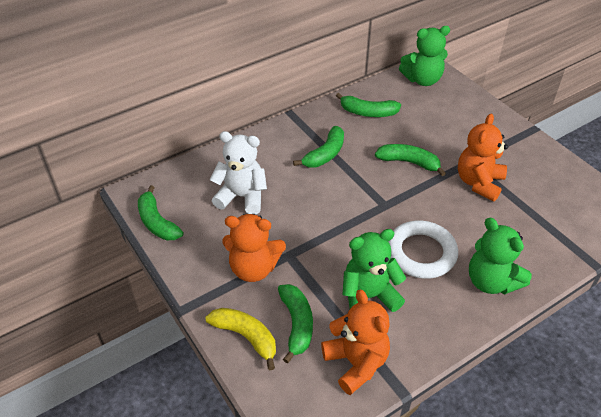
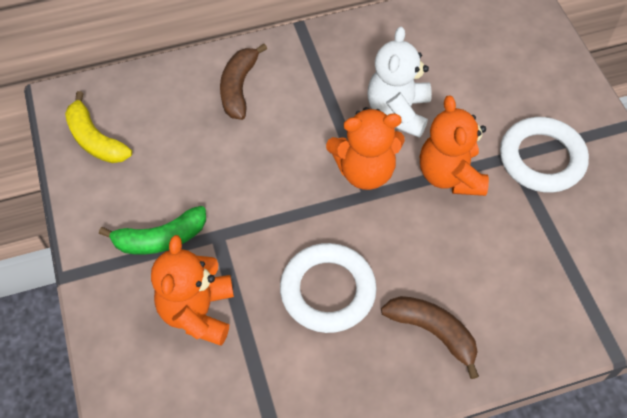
brown banana: 0 -> 2
green banana: 5 -> 1
green teddy bear: 3 -> 0
white ring: 1 -> 2

